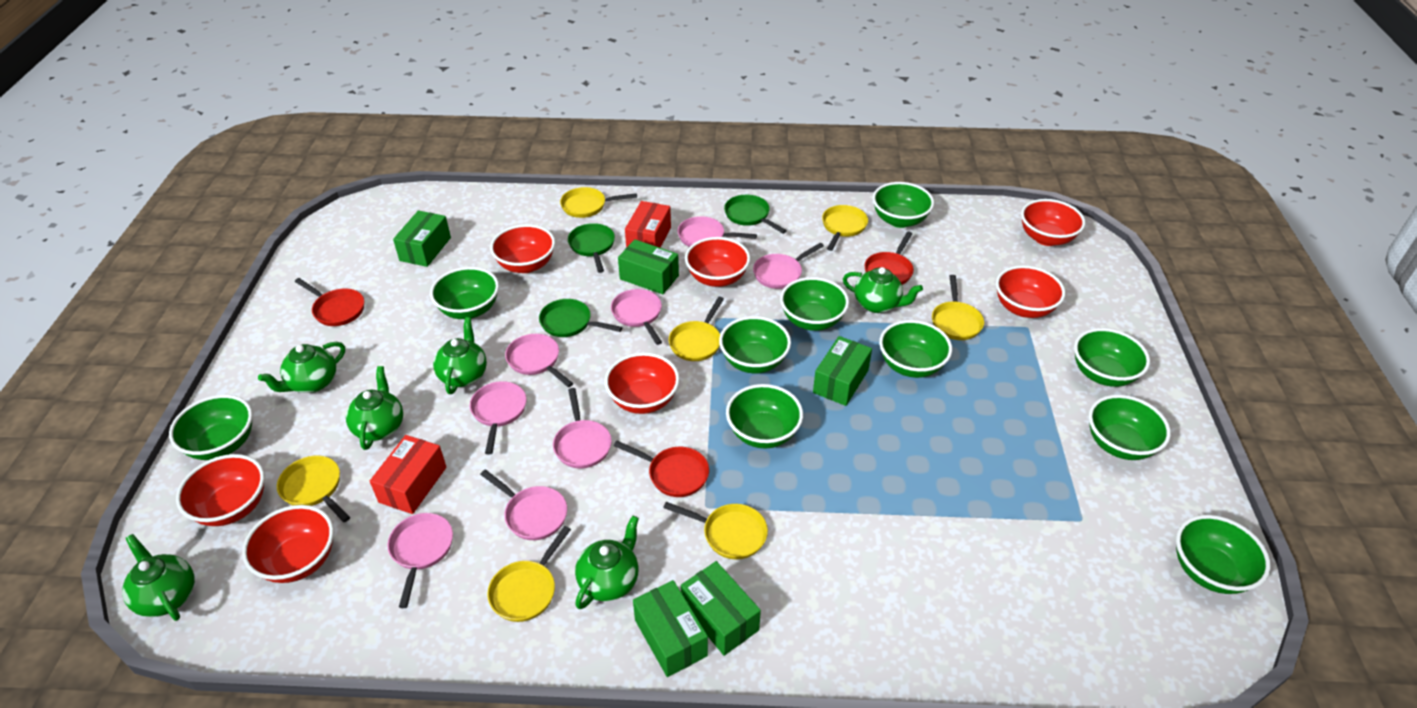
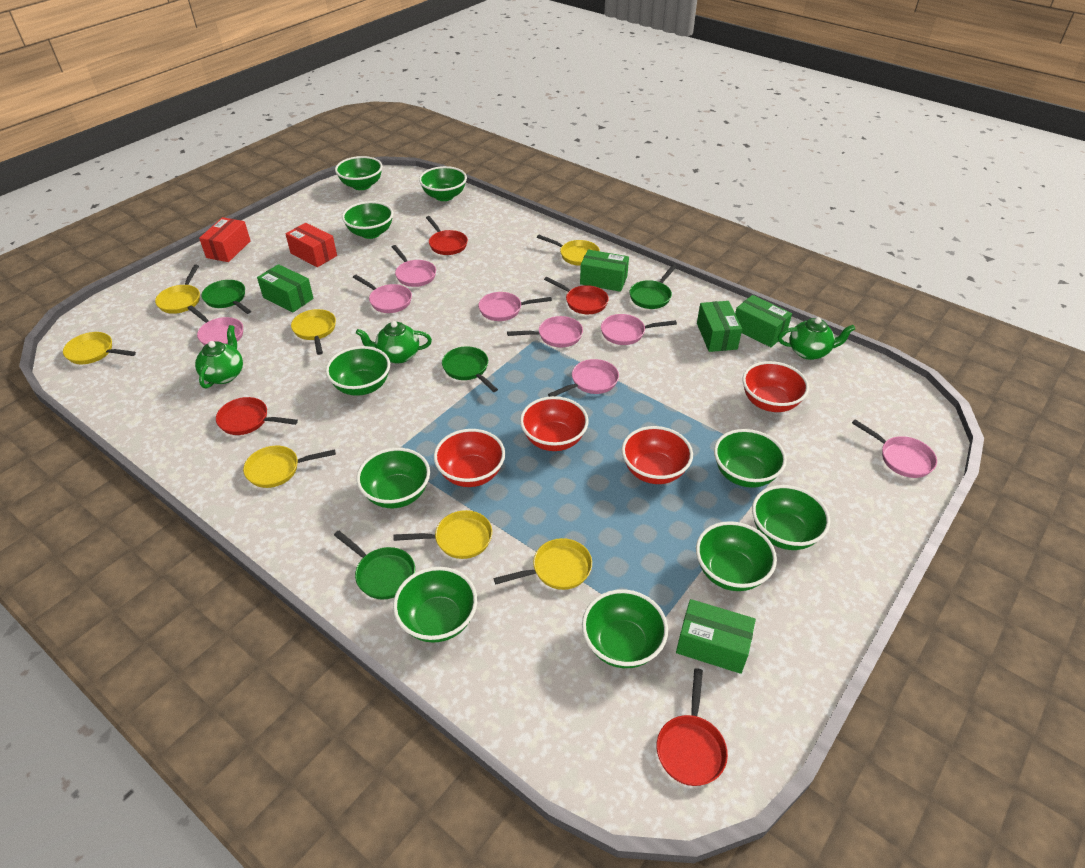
green pan: 3 -> 4
green teapot: 6 -> 3
red bowl: 7 -> 4
red pan: 3 -> 4

